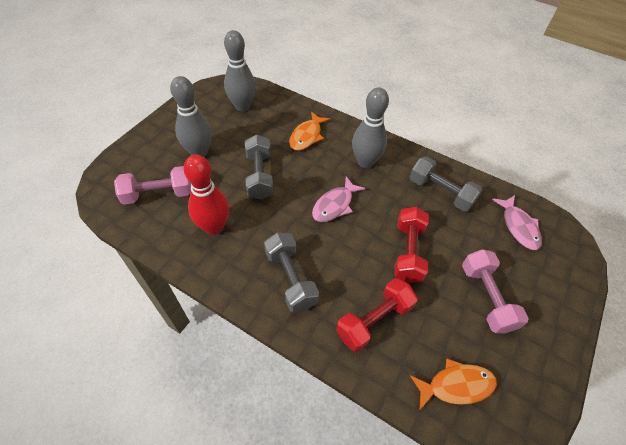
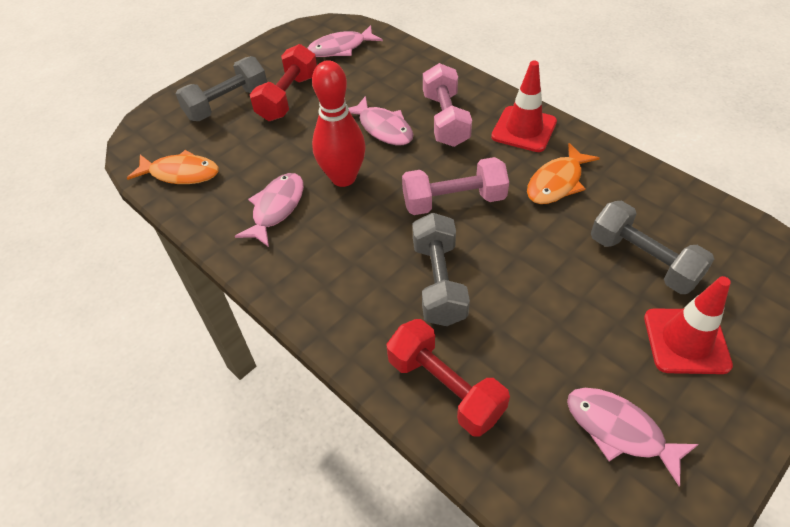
grey bowling pin: 3 -> 0
pink fish: 2 -> 4
red traffic cone: 0 -> 2

